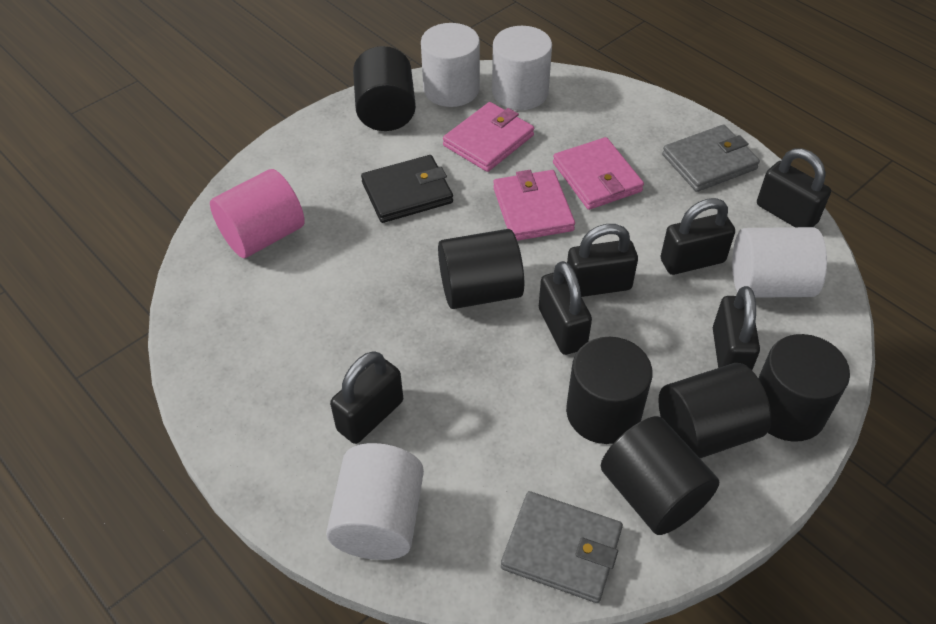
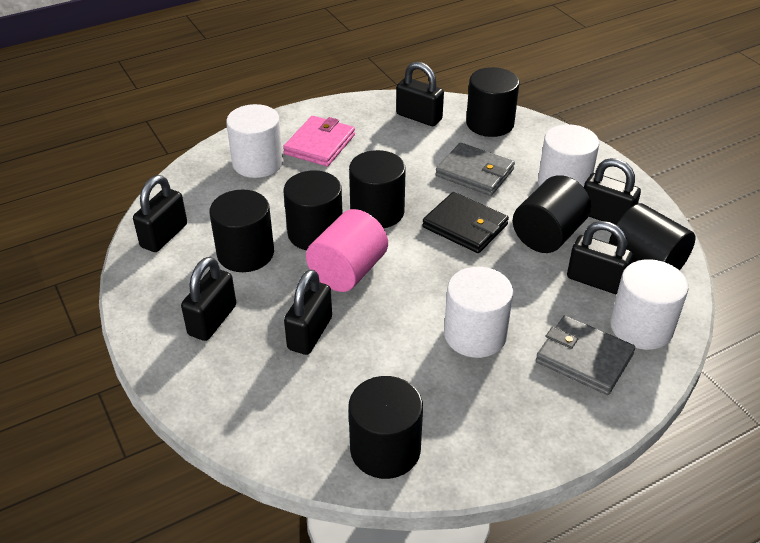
black cylinder: 6 -> 7
pink wallet: 3 -> 1

